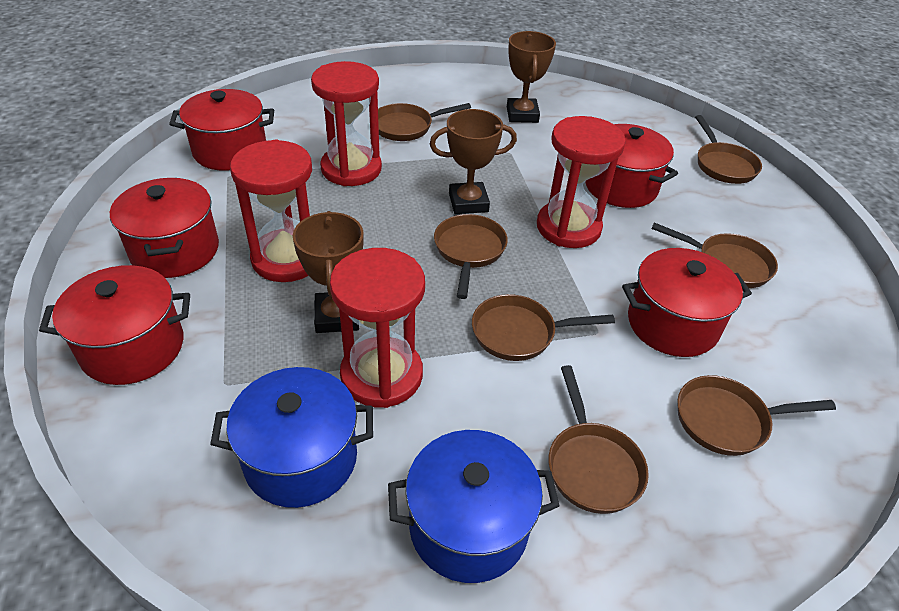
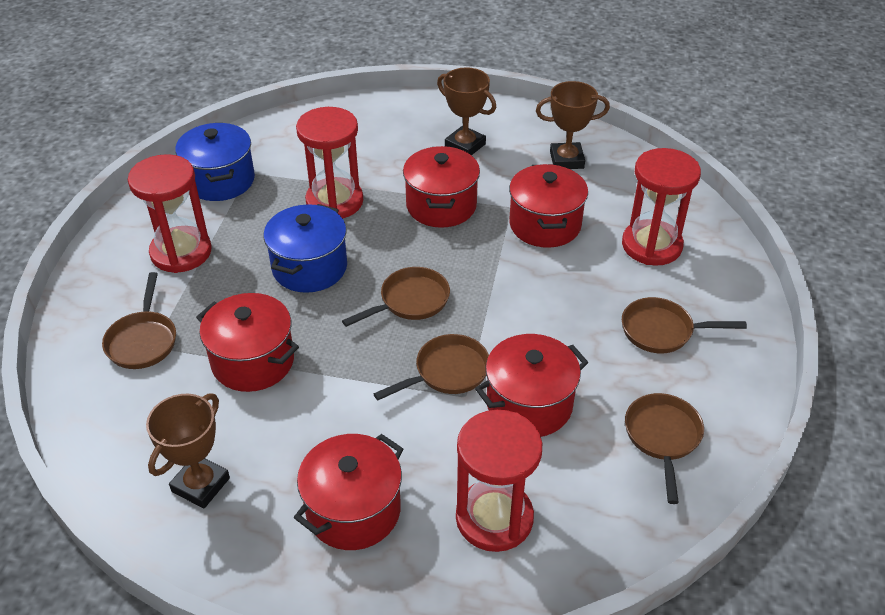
brown pan: 7 -> 5

